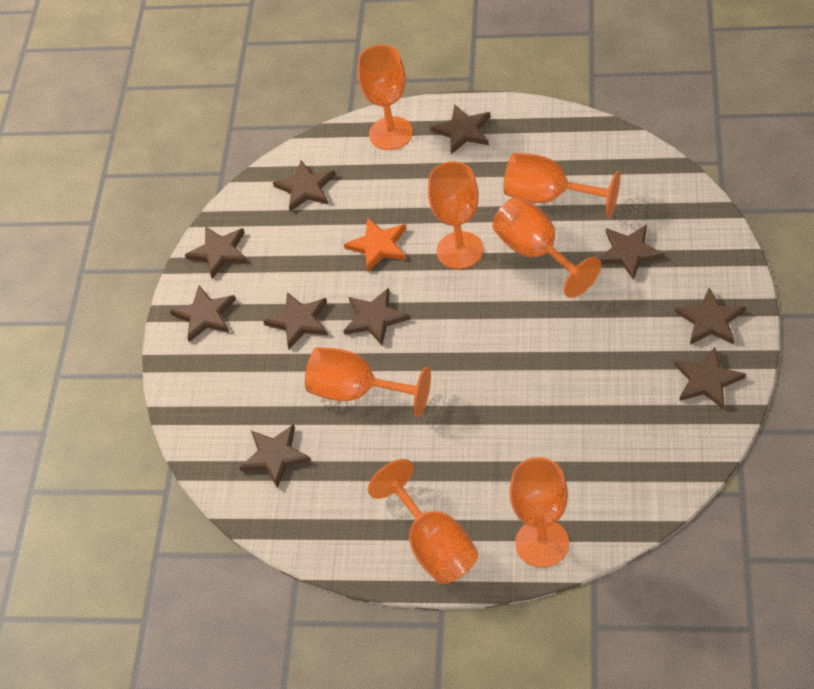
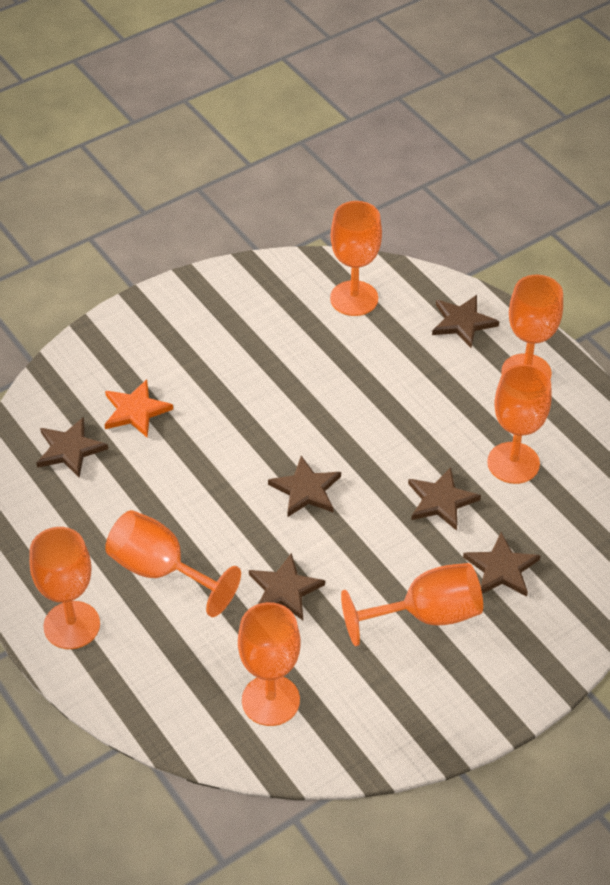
brown star: 10 -> 6

